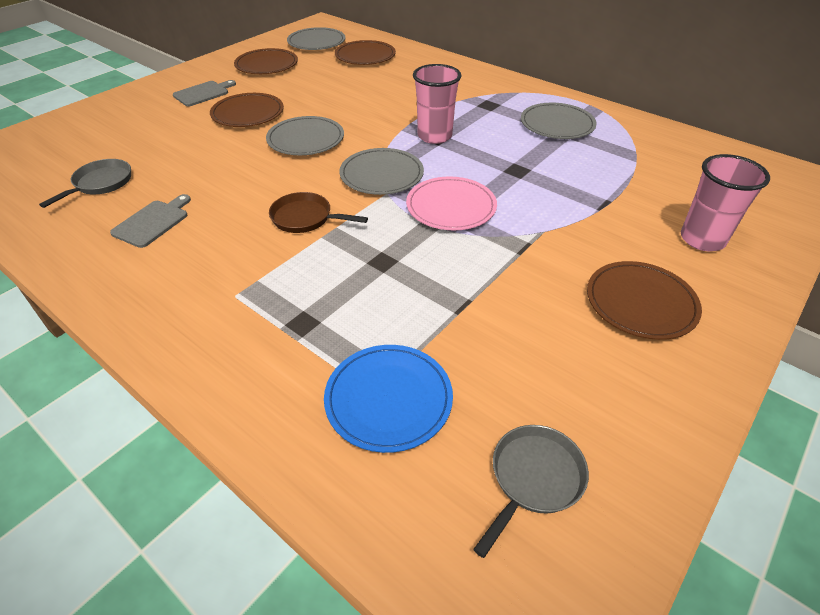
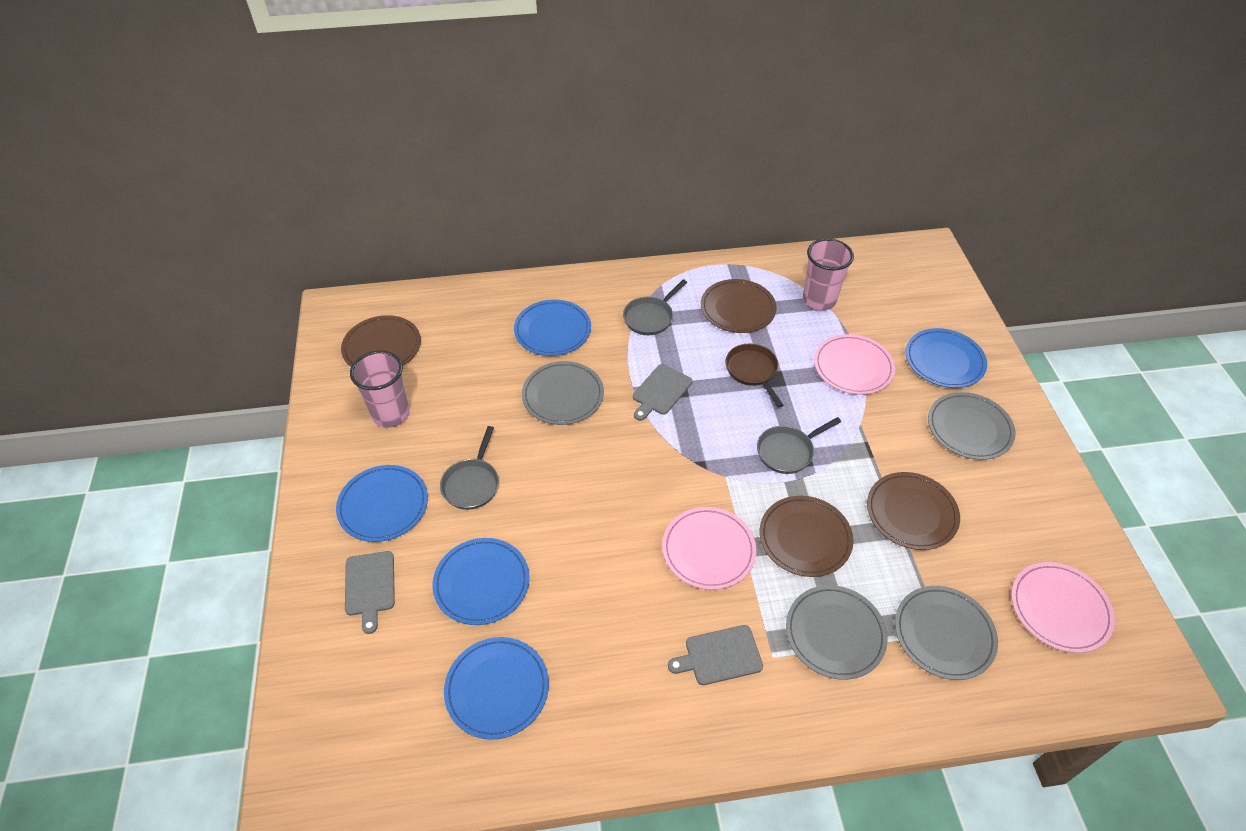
blue plate: 1 -> 5
grey cutting board: 2 -> 3
grey pan: 2 -> 3
pink plate: 1 -> 3

